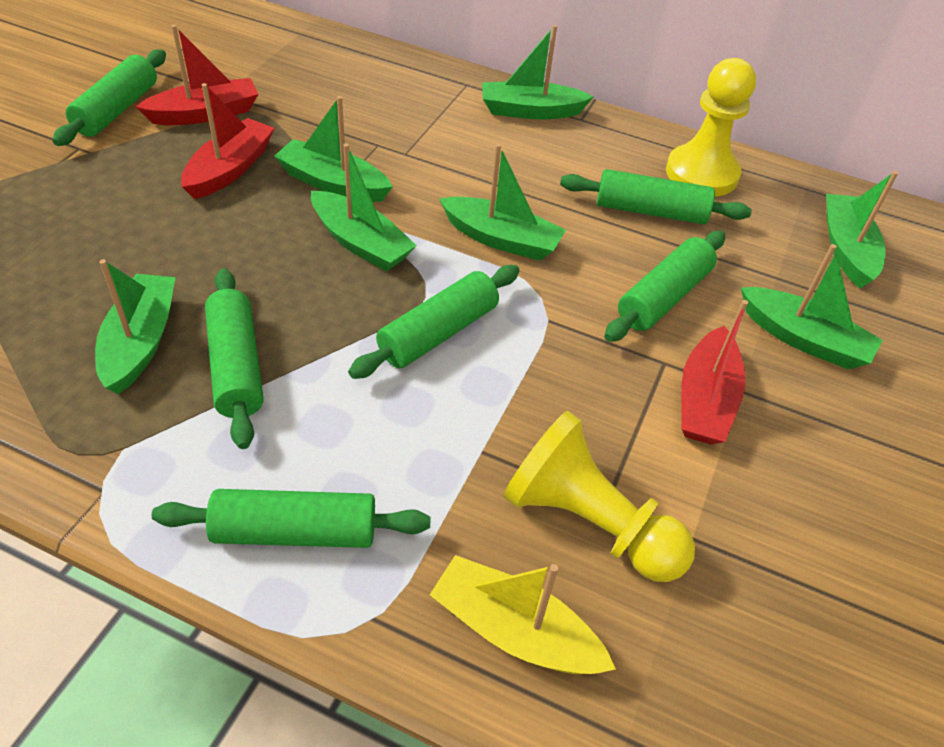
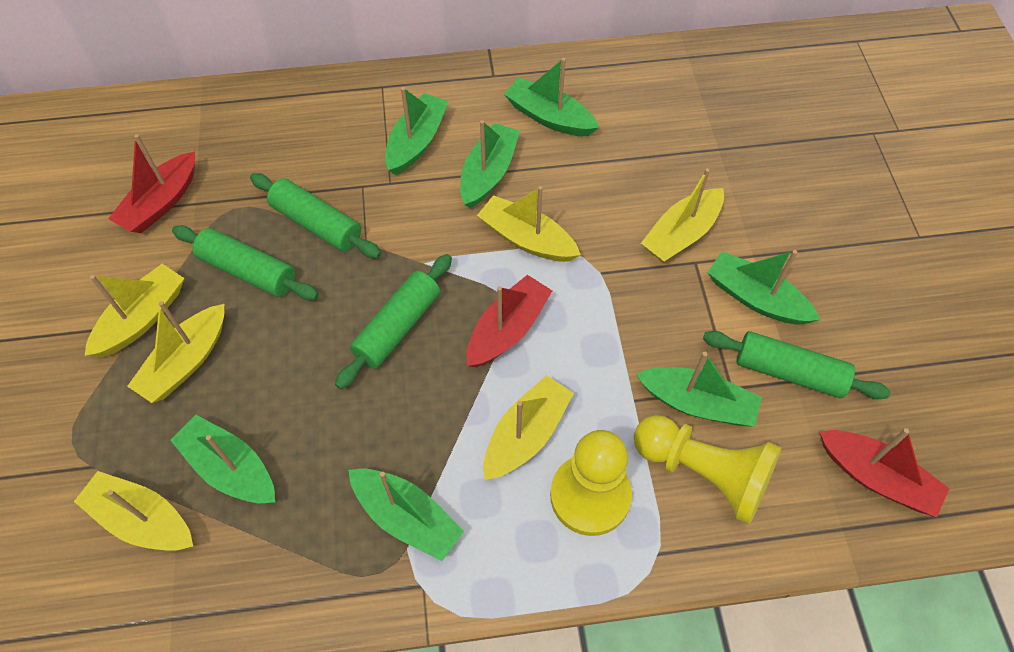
green rolling pin: 6 -> 4
yellow boat: 1 -> 6

